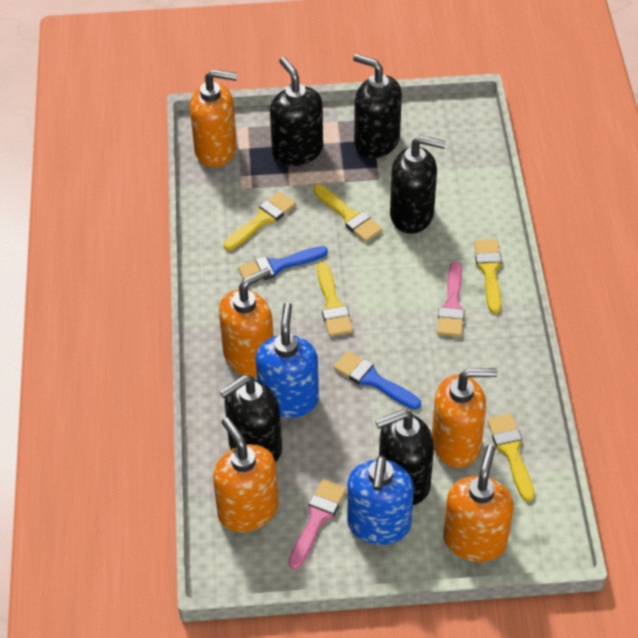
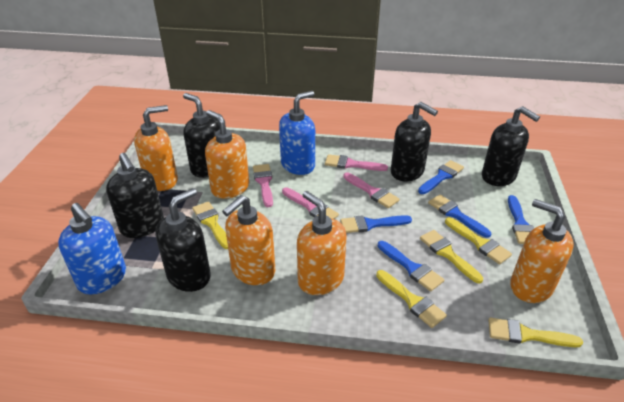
blue brush: 2 -> 5
pink brush: 2 -> 4

